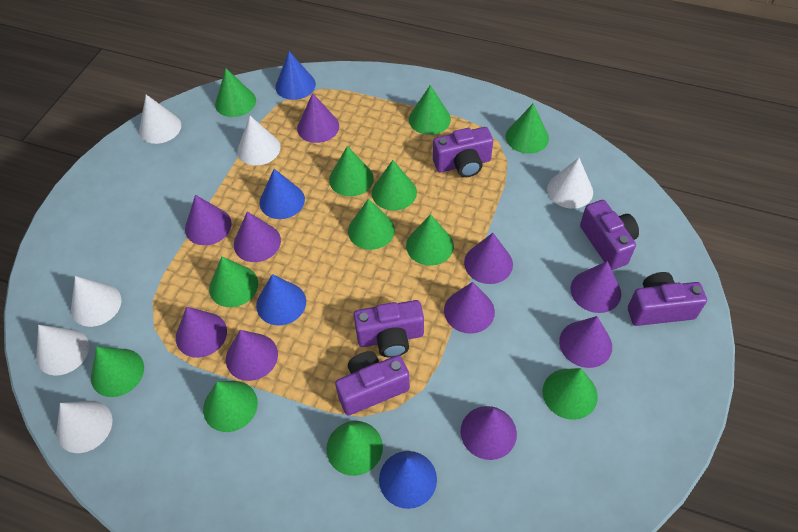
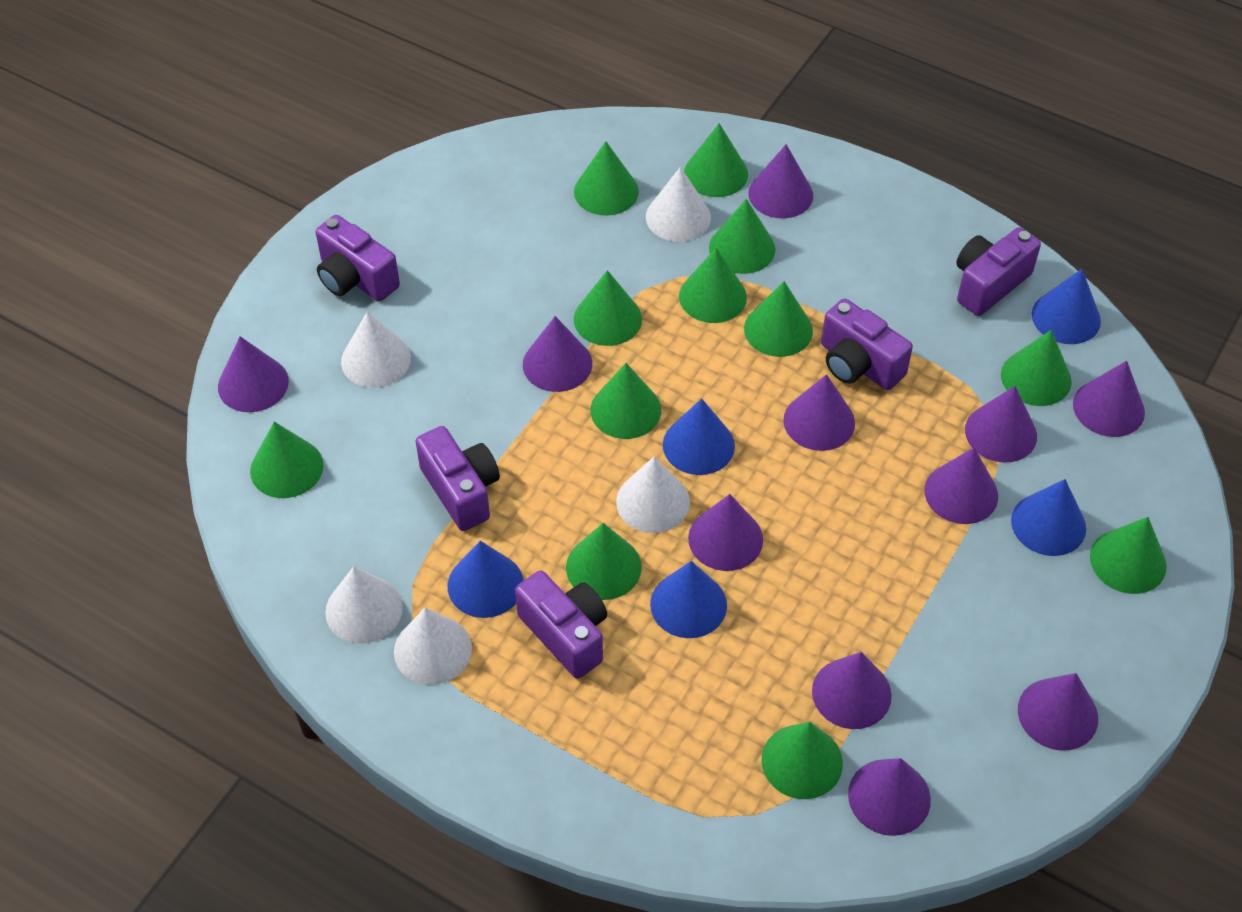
blue cone: 4 -> 5
purple cone: 10 -> 11
white cone: 6 -> 5

